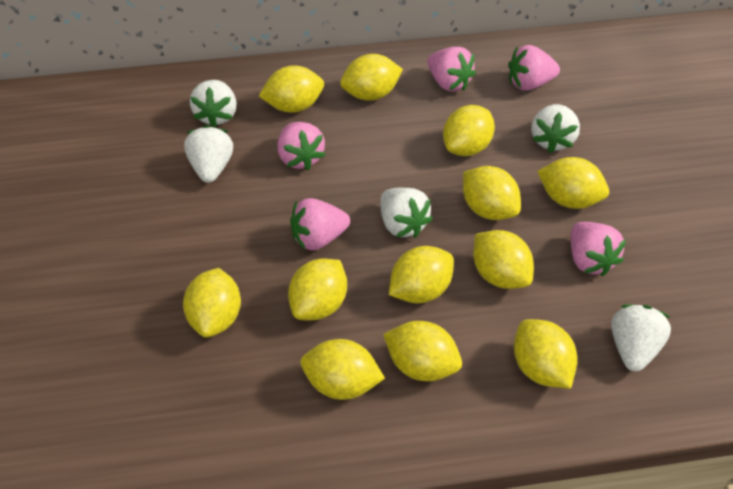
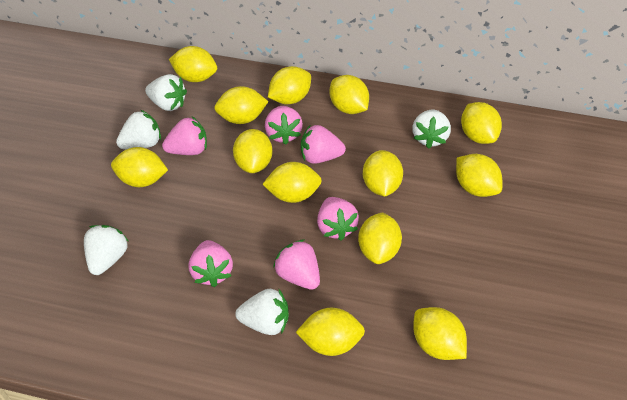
pink strawberry: 5 -> 6
yellow lemon: 12 -> 13

